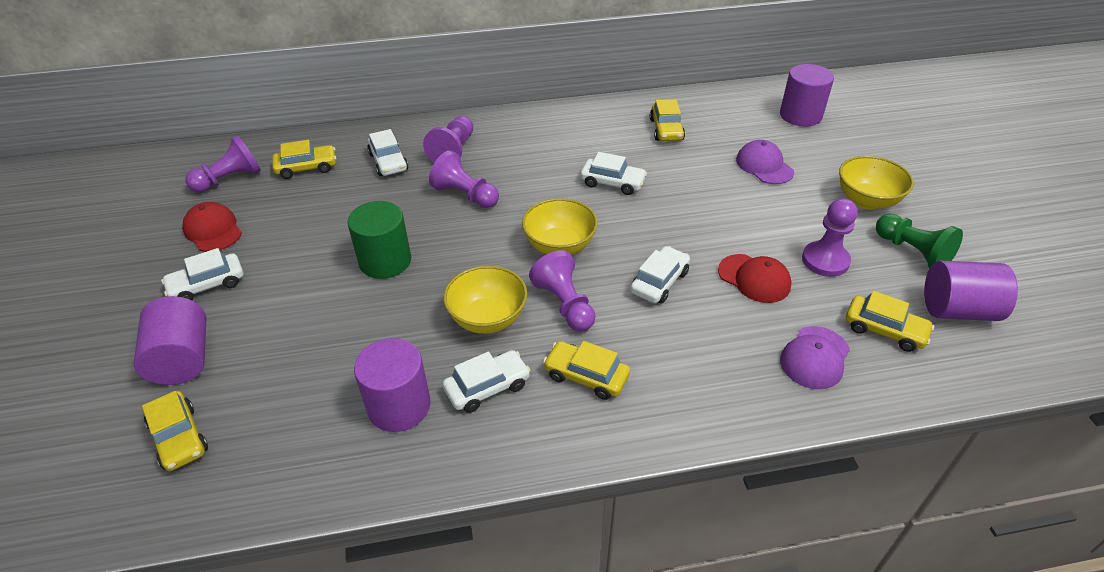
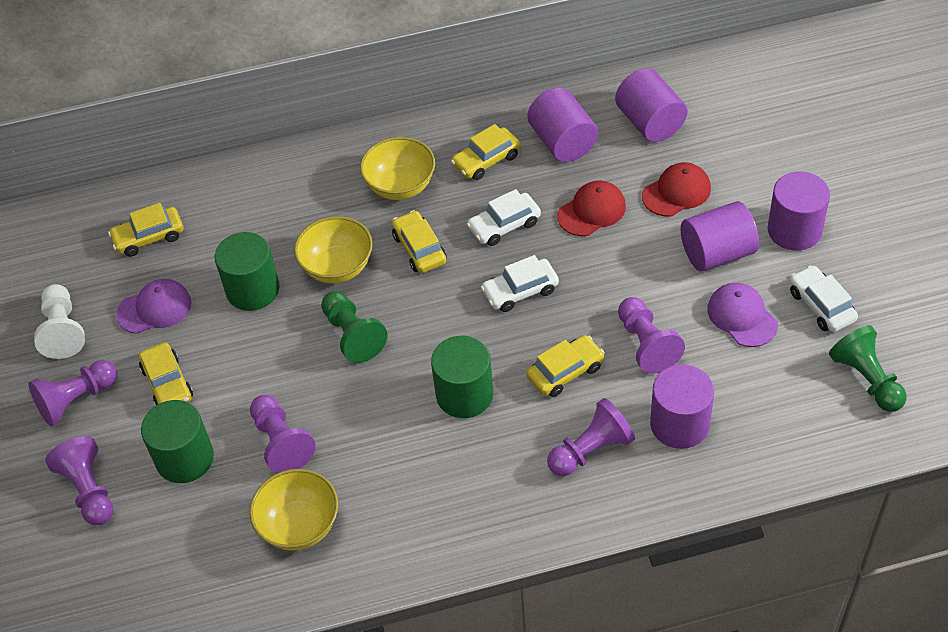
green cylinder: 1 -> 3
green pawn: 1 -> 2
purple cylinder: 4 -> 5
white car: 5 -> 3
white pawn: 0 -> 1

